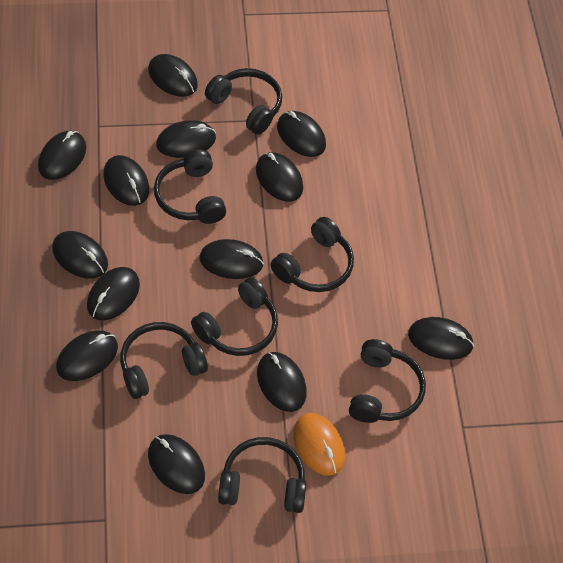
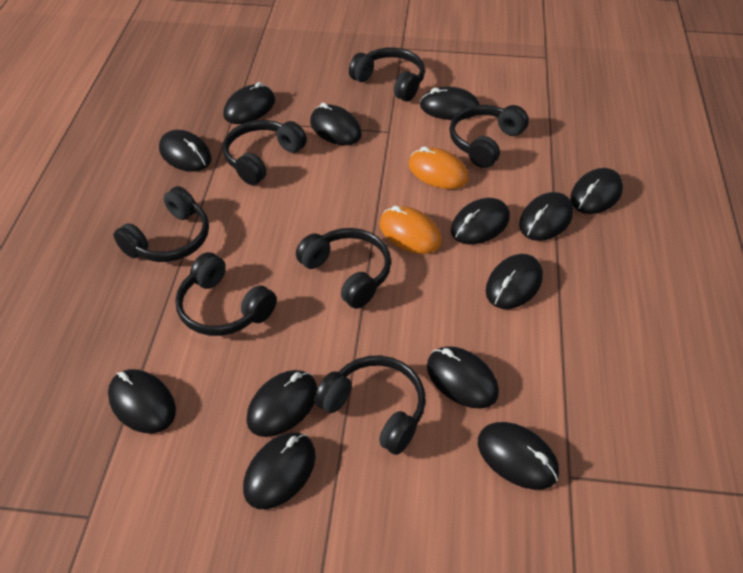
orange mouse: 1 -> 2

